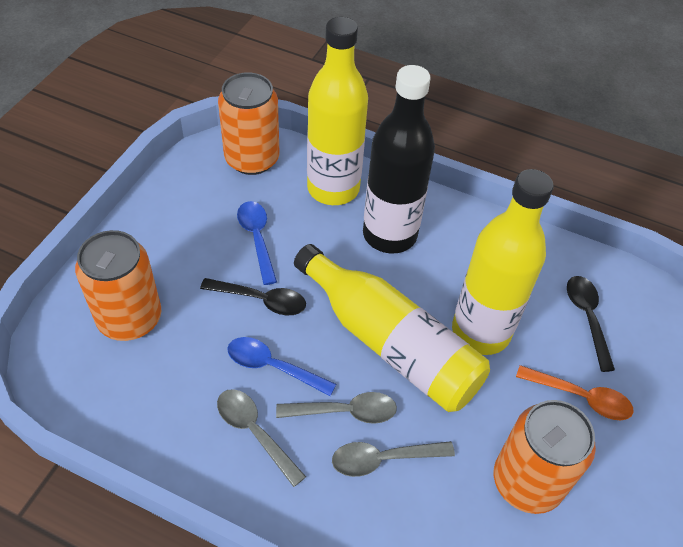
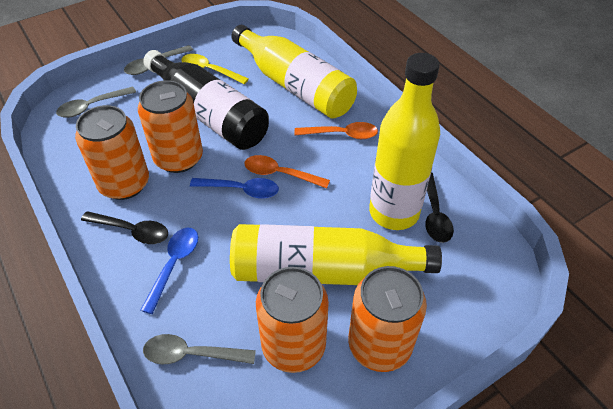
orange can: 3 -> 4
orange spoon: 1 -> 2
yellow spoon: 0 -> 1

